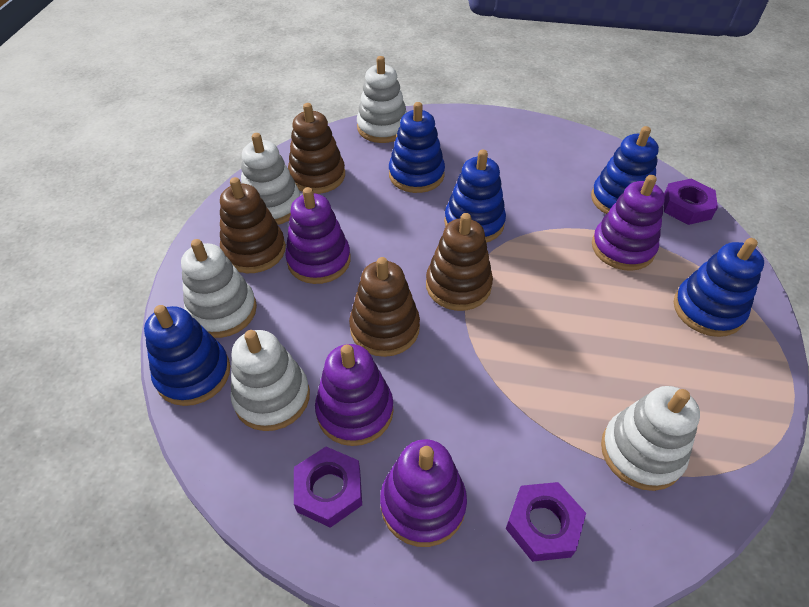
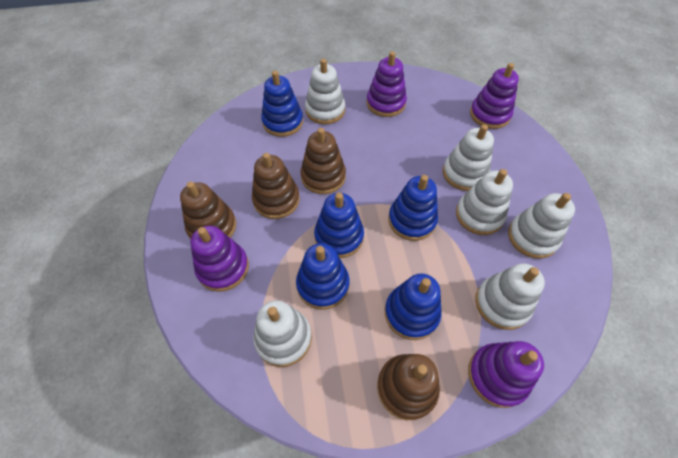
purple nut: 3 -> 0
white stacking toy: 5 -> 6

